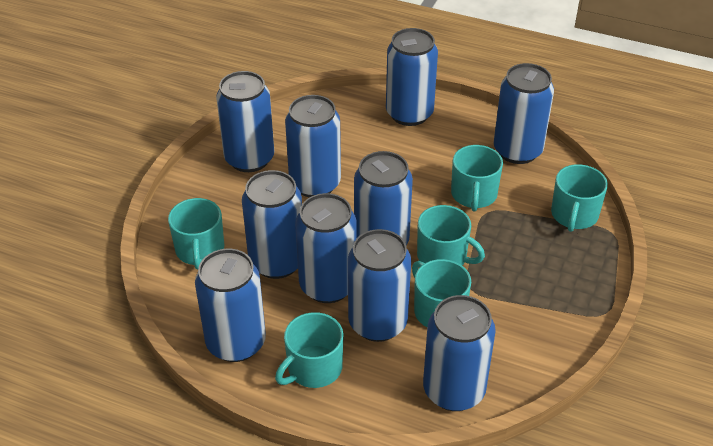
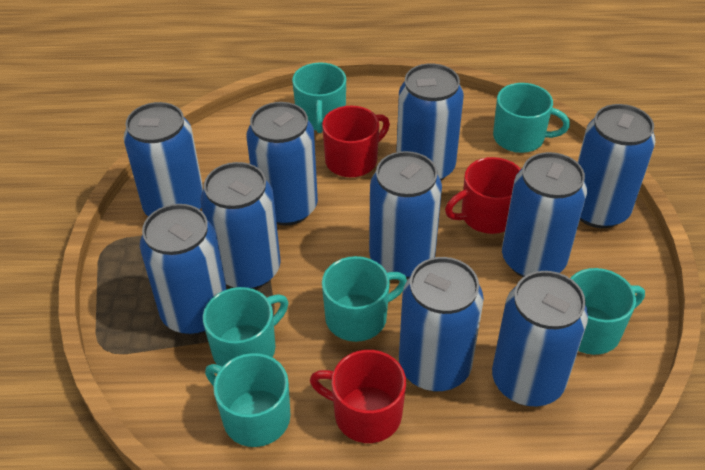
red mug: 0 -> 3

